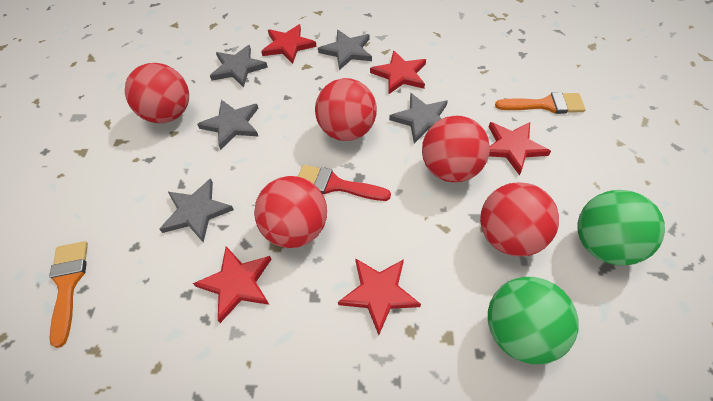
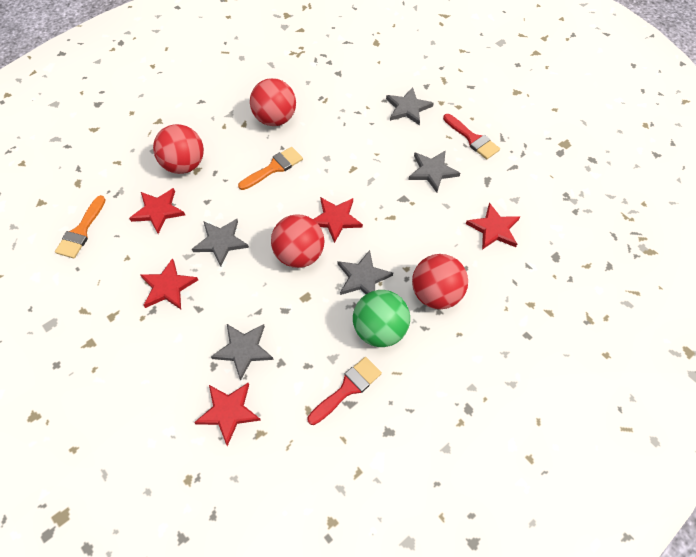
green ball: 2 -> 1
red ball: 5 -> 4
red brush: 1 -> 2

